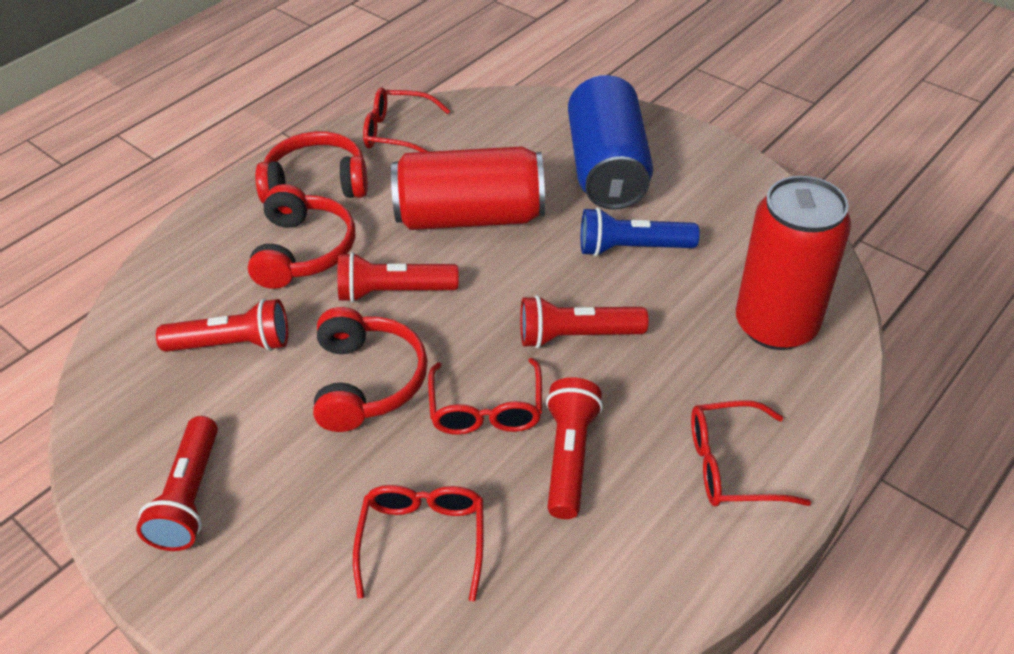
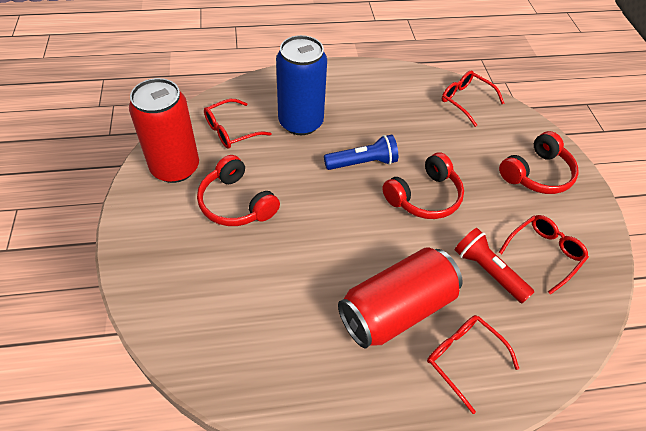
red flashlight: 5 -> 1

